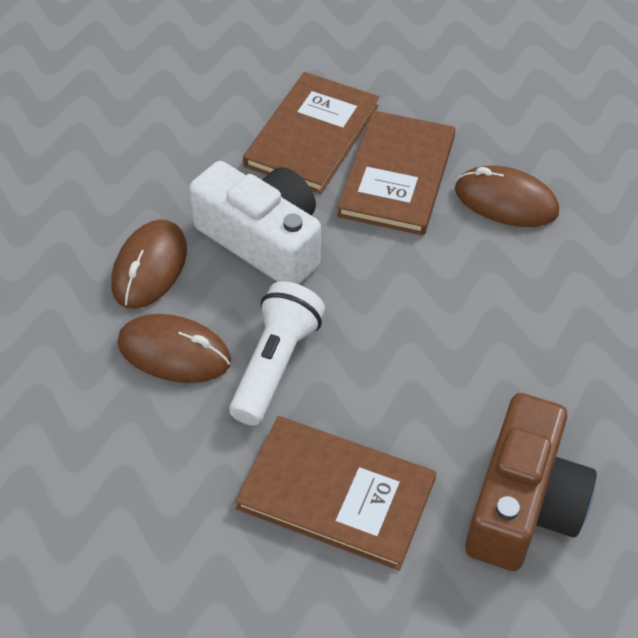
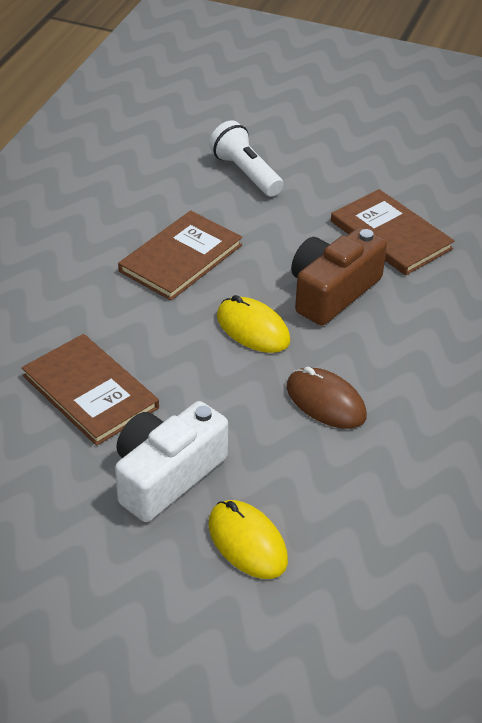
brown mouse: 3 -> 1
yellow mouse: 0 -> 2

